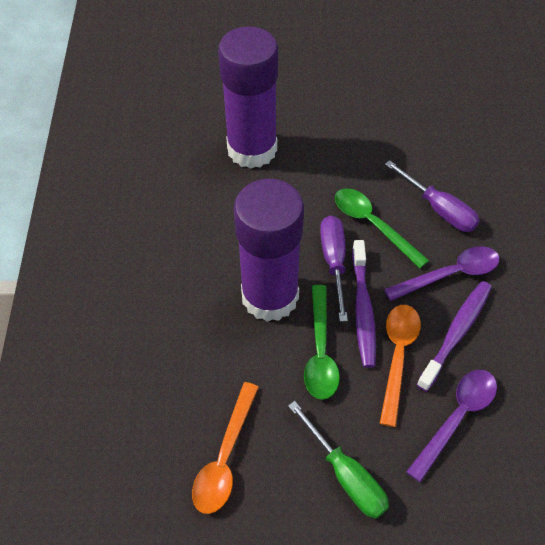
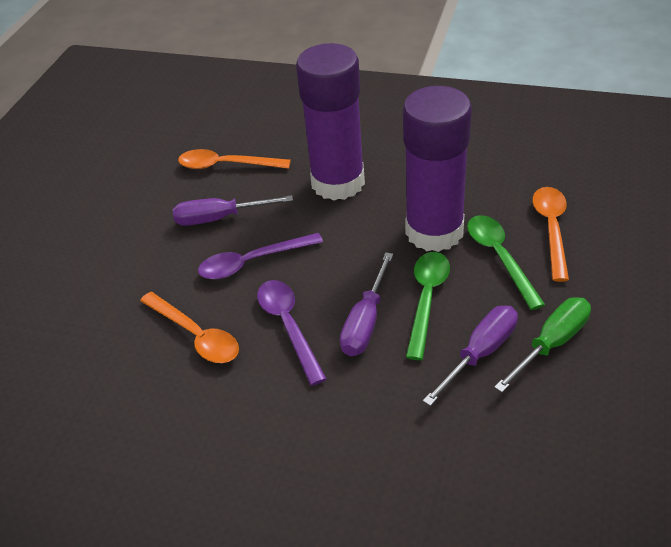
orange spoon: 2 -> 3
purple screwdriver: 2 -> 3
purple toothbrush: 2 -> 0

